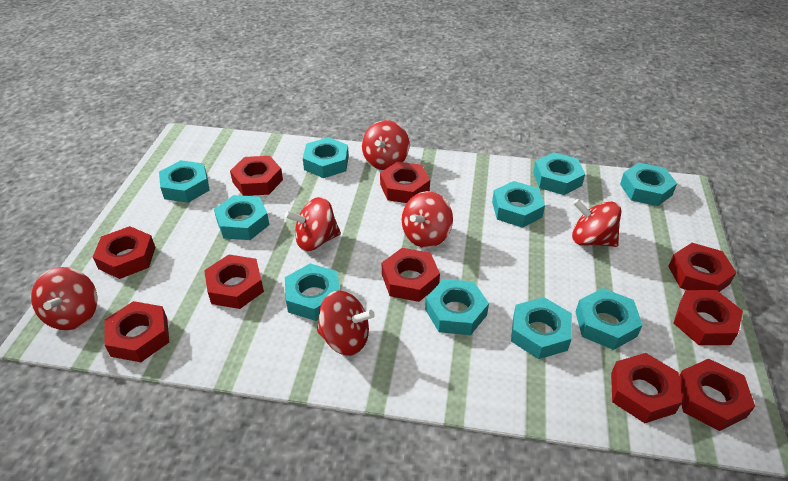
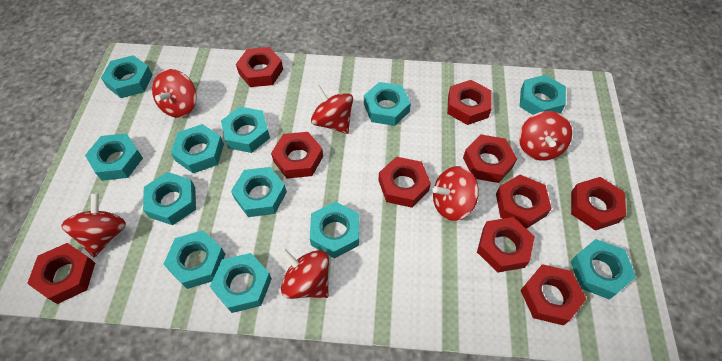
turquoise nut: 10 -> 12

